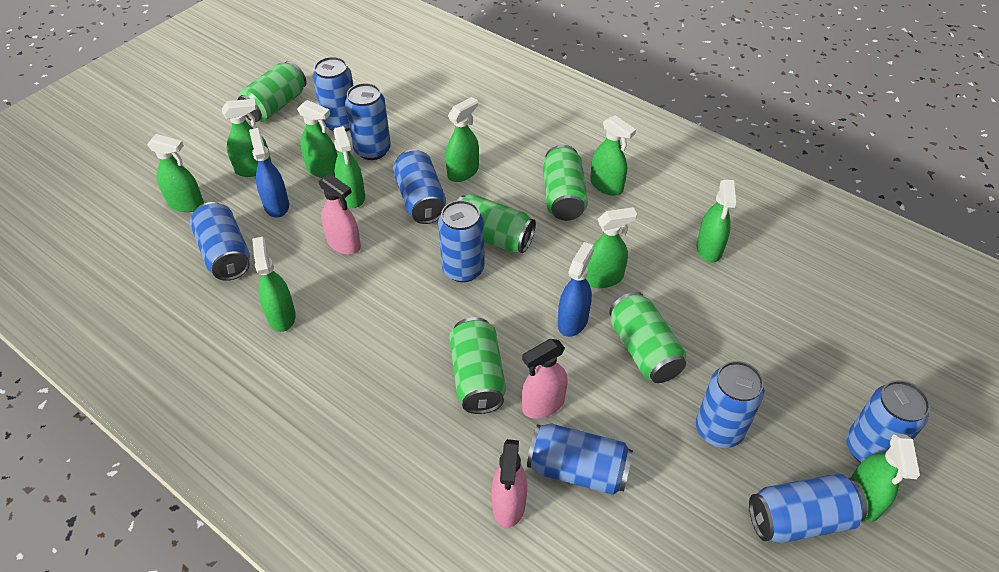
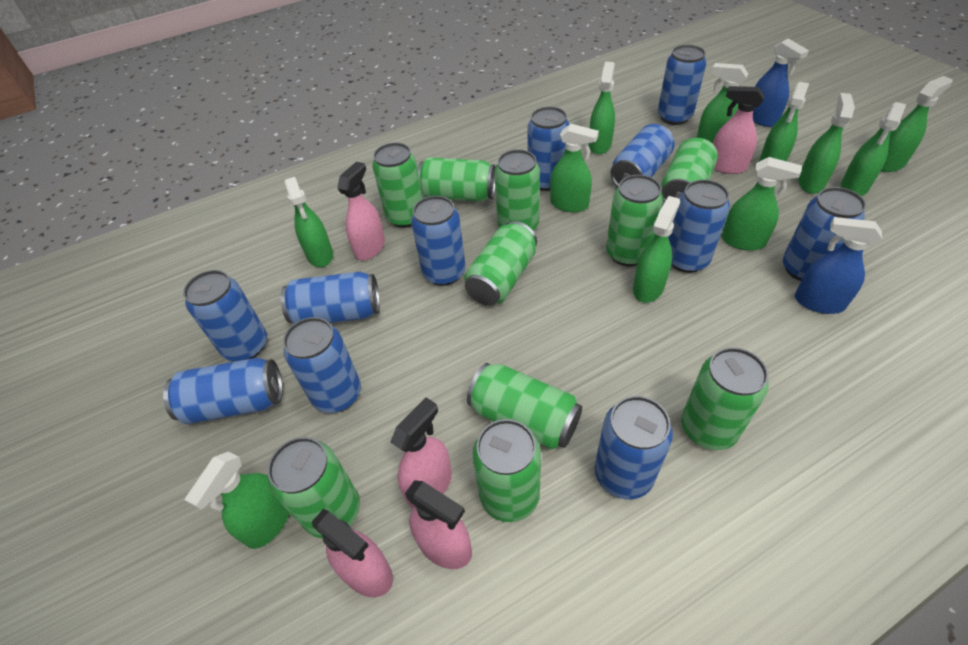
blue can: 9 -> 11
green can: 5 -> 10
green spray bottle: 10 -> 11
pink spray bottle: 3 -> 5

